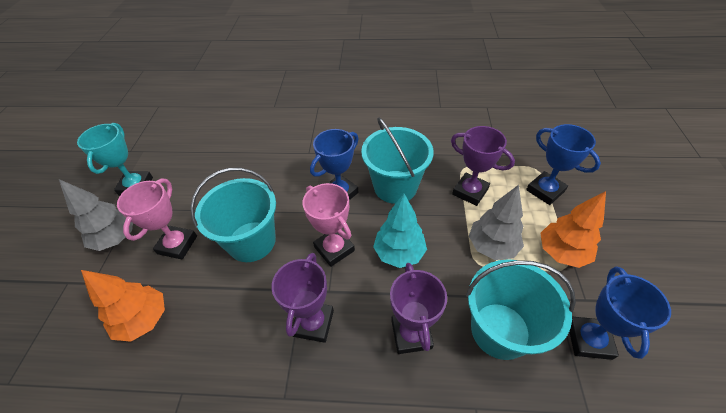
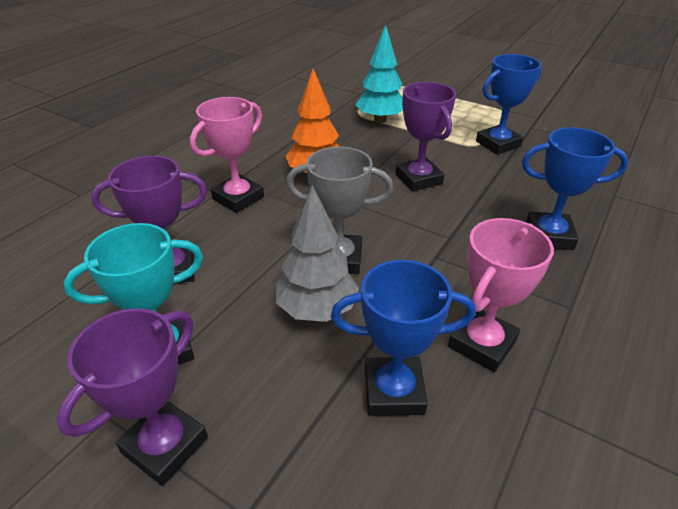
grey tree: 2 -> 1
grey trophy: 0 -> 1
orange tree: 2 -> 1
turquoise bucket: 3 -> 0

